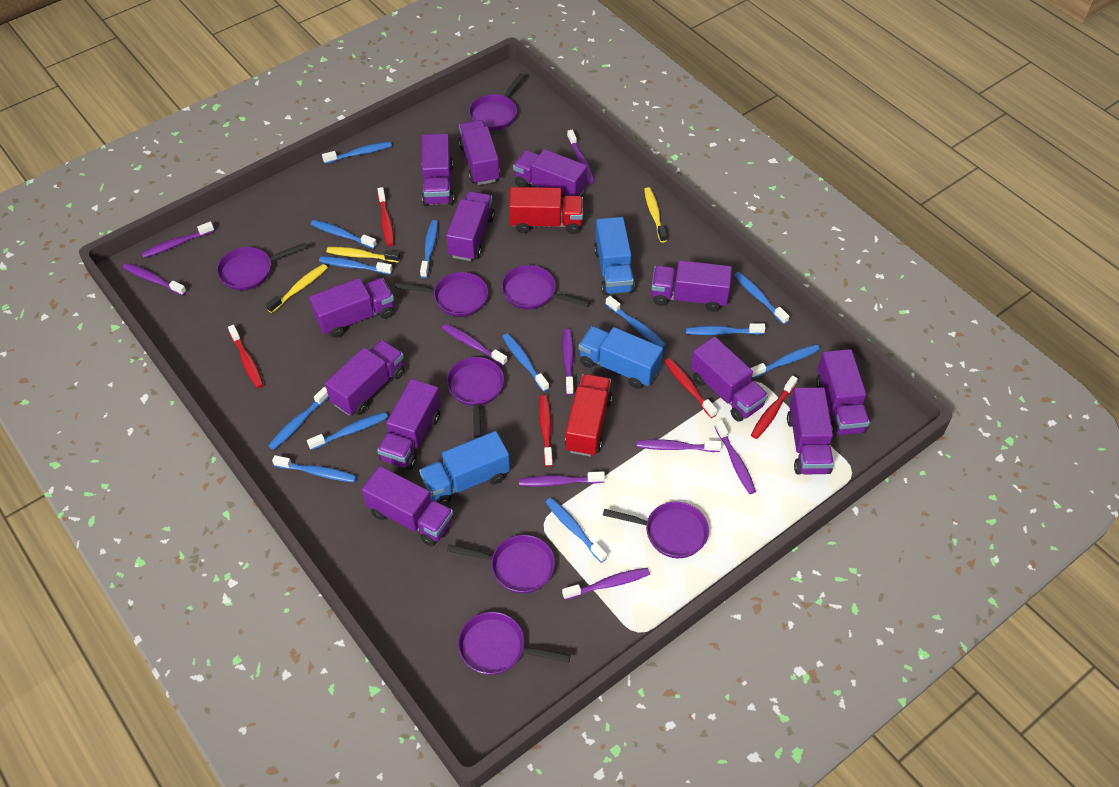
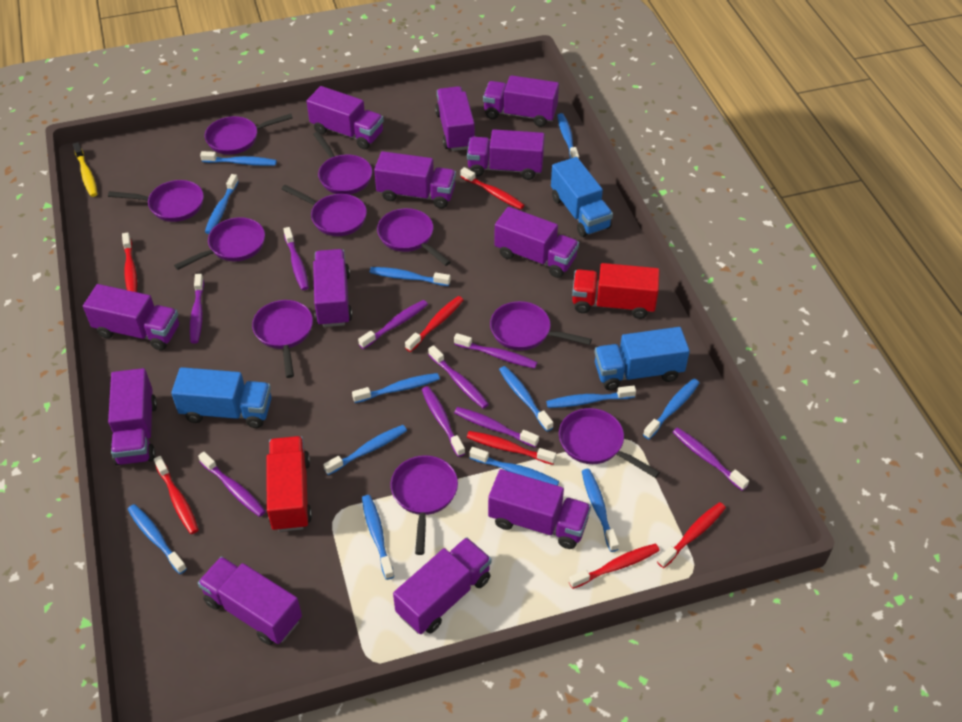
purple pan: 8 -> 10
red toothbrush: 5 -> 7
yellow toothbrush: 3 -> 1

